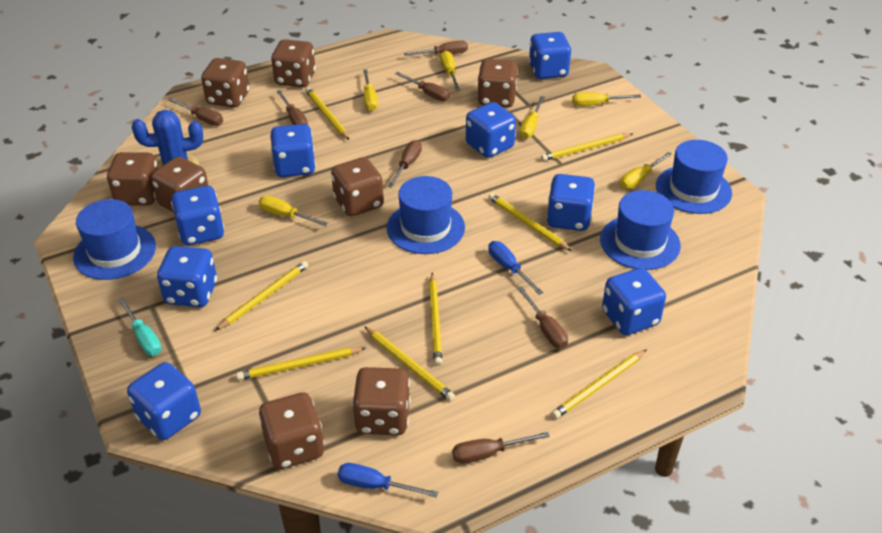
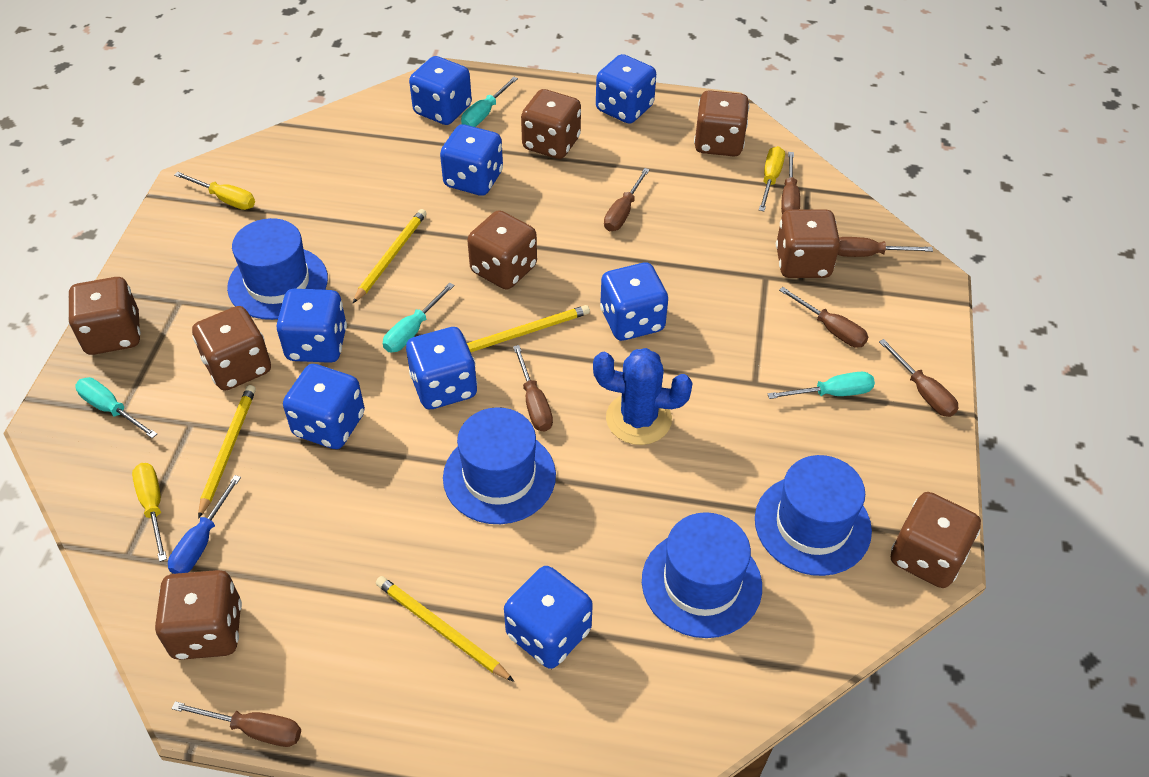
blue screwdriver: 2 -> 1
turquoise screwdriver: 1 -> 4
yellow pencil: 8 -> 4
yellow screwdriver: 6 -> 3

